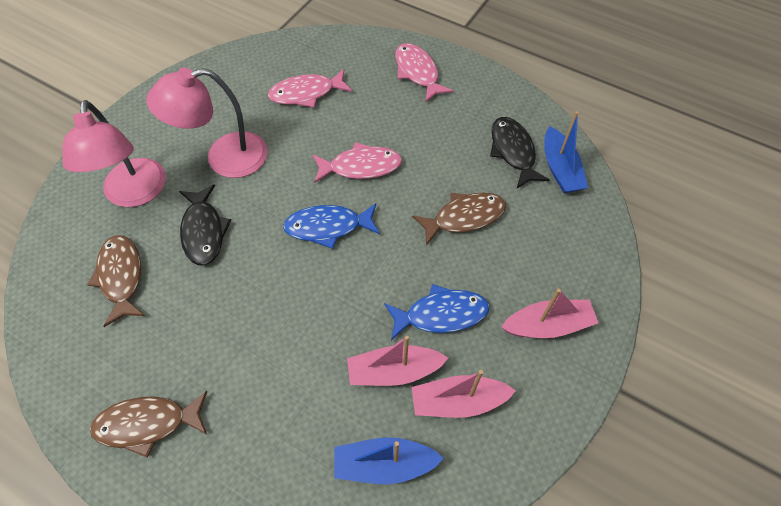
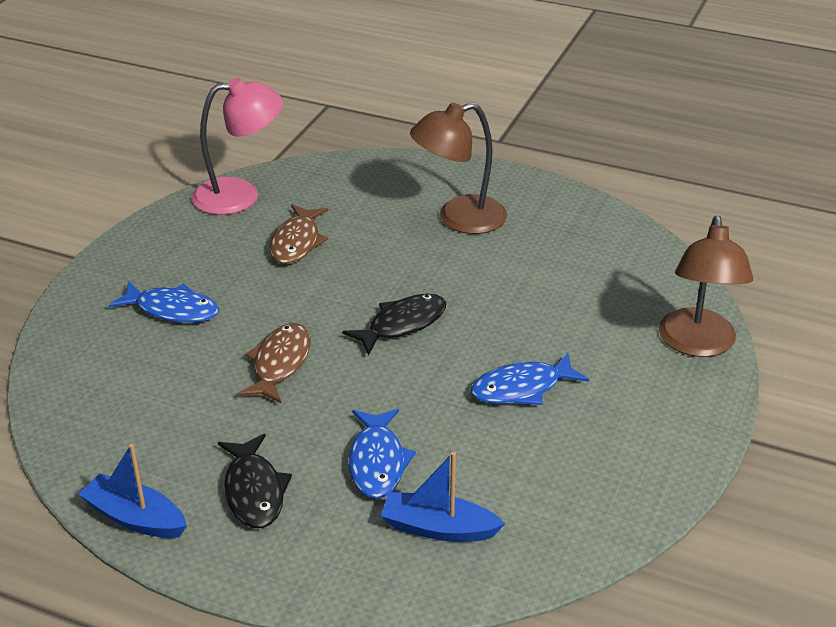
blue fish: 2 -> 3
brown fish: 3 -> 2
brown lamp: 0 -> 2
pink boat: 3 -> 0
pink fish: 3 -> 0
pink lamp: 2 -> 1

